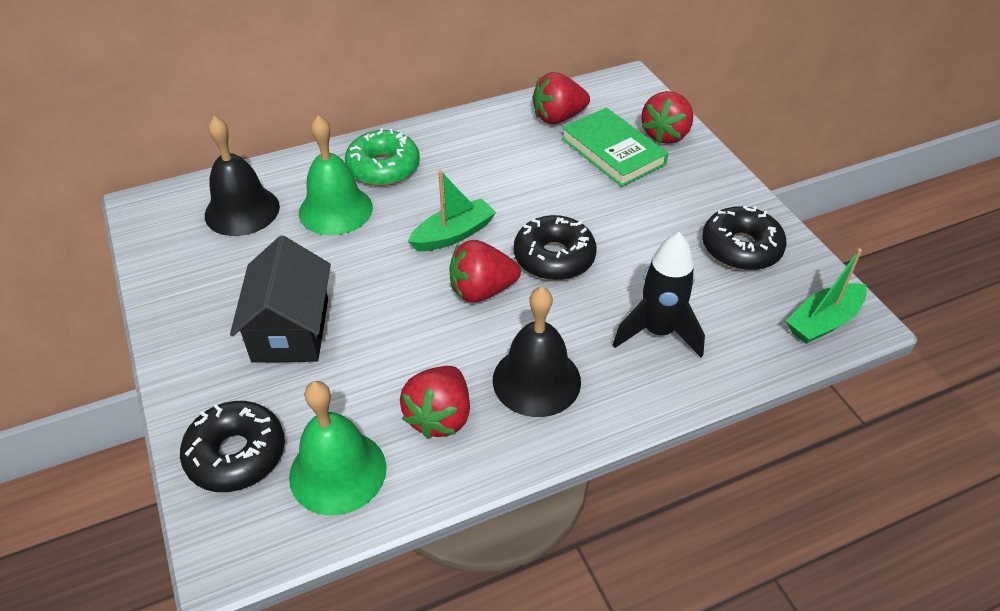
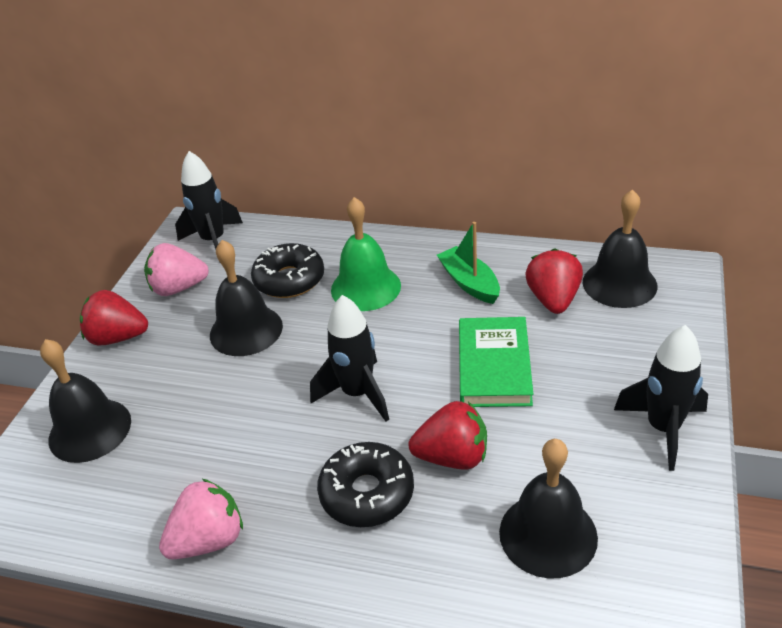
black bell: 2 -> 4
black donut: 3 -> 2
black house: 1 -> 0
black rocket: 1 -> 3
green bell: 2 -> 1
green boat: 2 -> 1
green donut: 1 -> 0
pink strawberry: 0 -> 2
red strawberry: 4 -> 3

